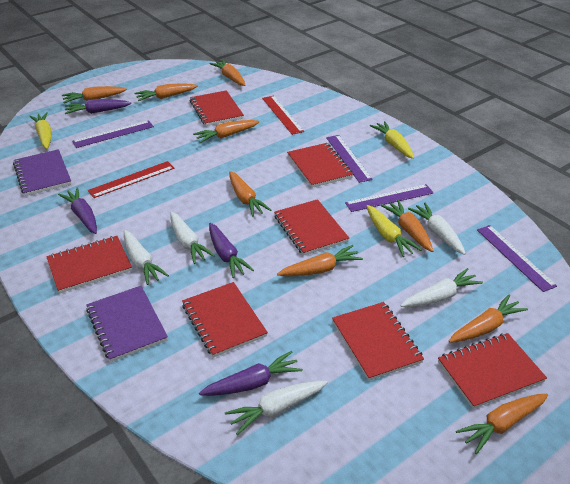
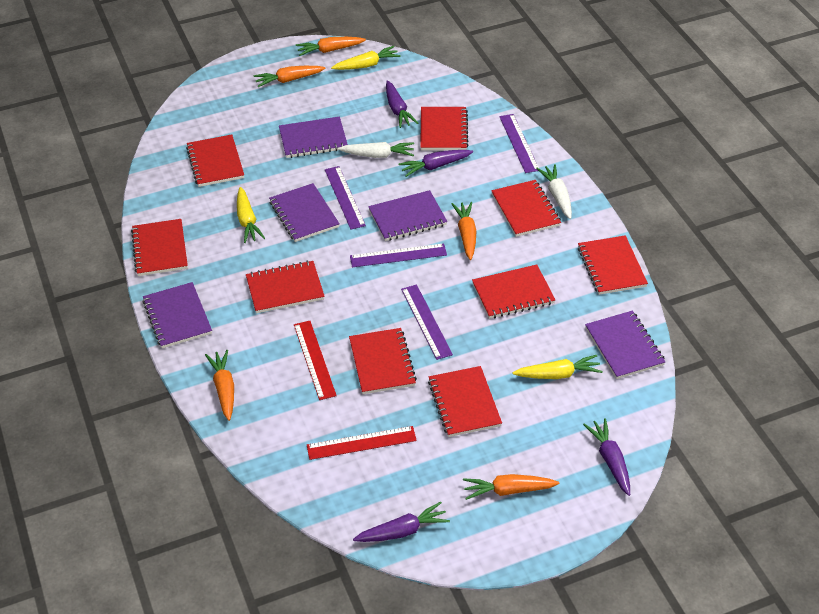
orange carrot: 9 -> 5
purple notebook: 2 -> 5
red notebook: 7 -> 9
white carrot: 5 -> 2

